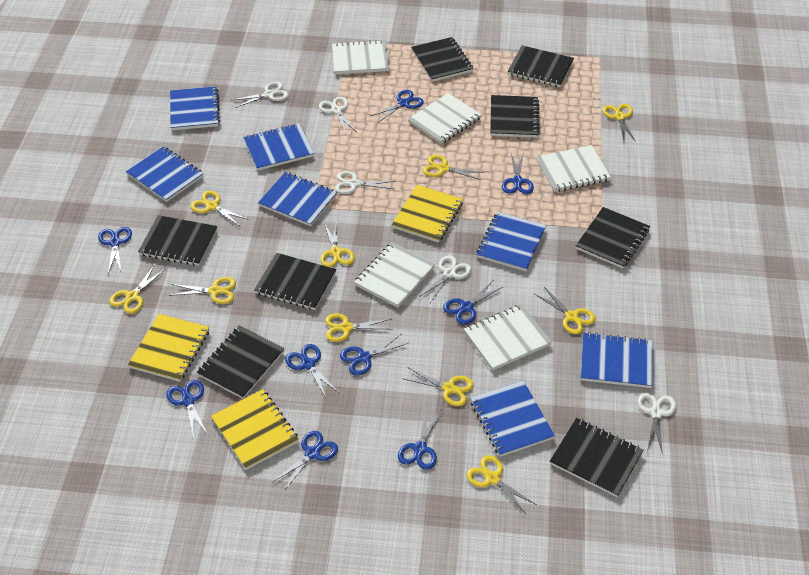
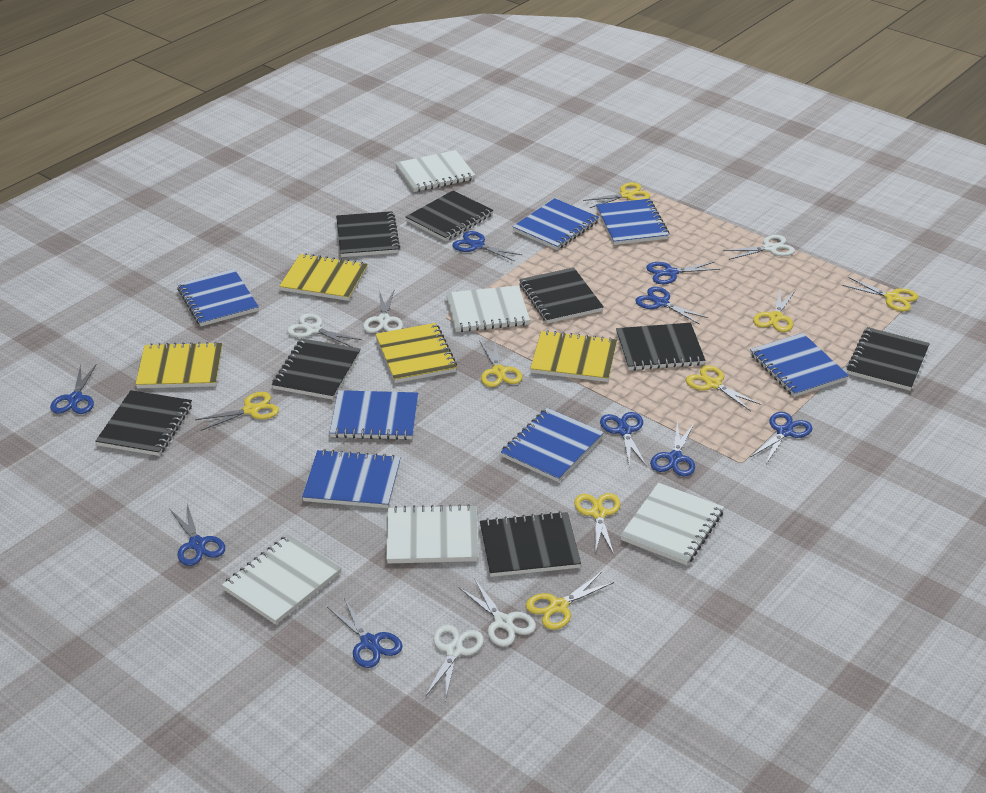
yellow notebook: 3 -> 4
yellow scissors: 10 -> 8

